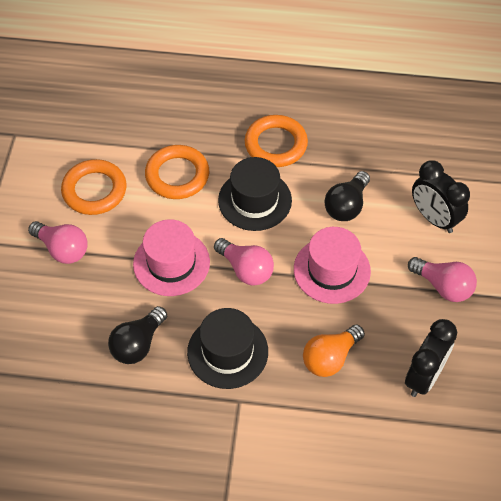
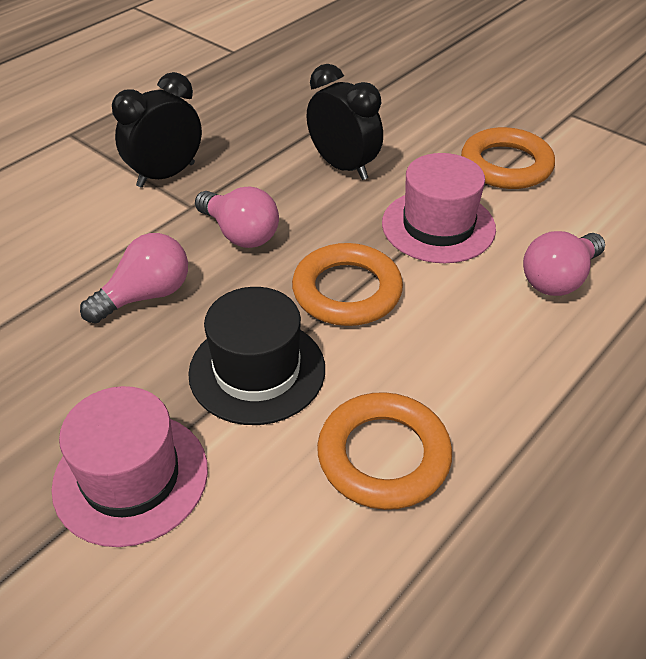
black hat: 2 -> 1
black light bulb: 2 -> 0
orange light bulb: 1 -> 0

